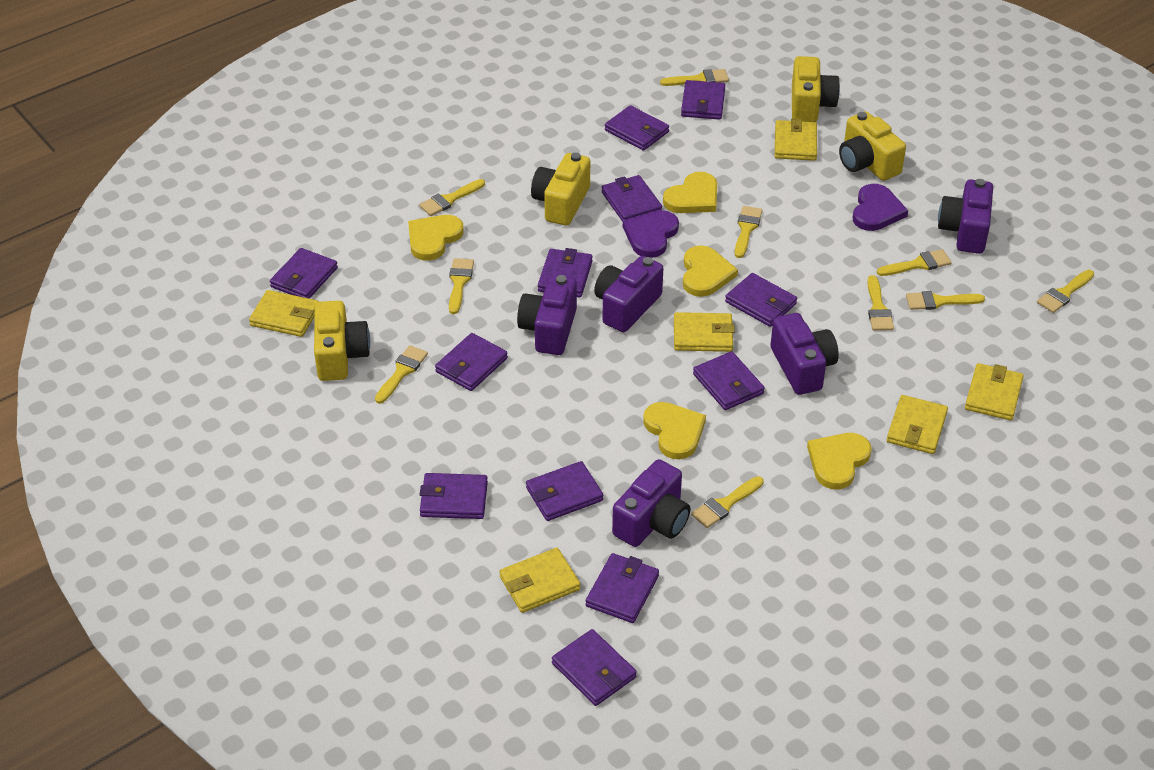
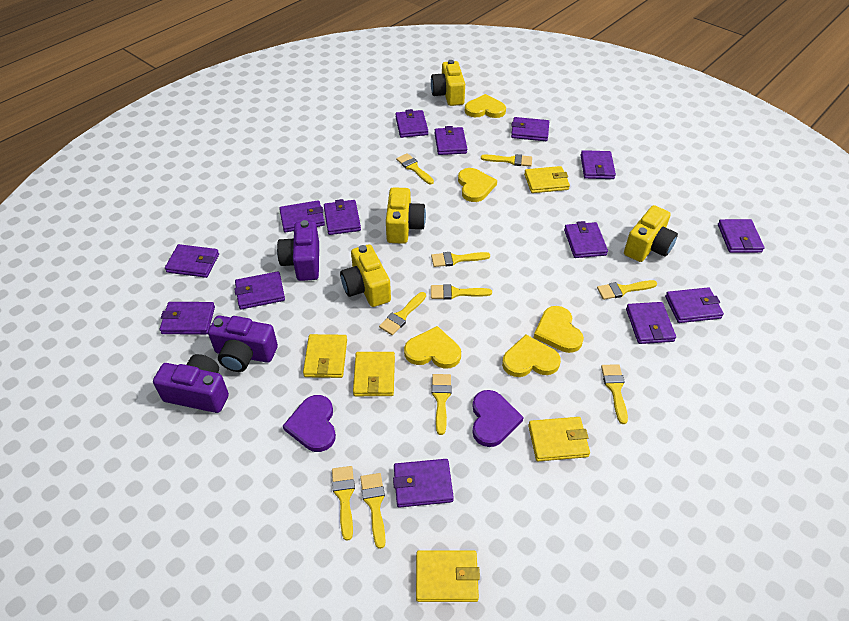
purple camera: 5 -> 3
purple wallet: 12 -> 14
yellow wallet: 6 -> 5

